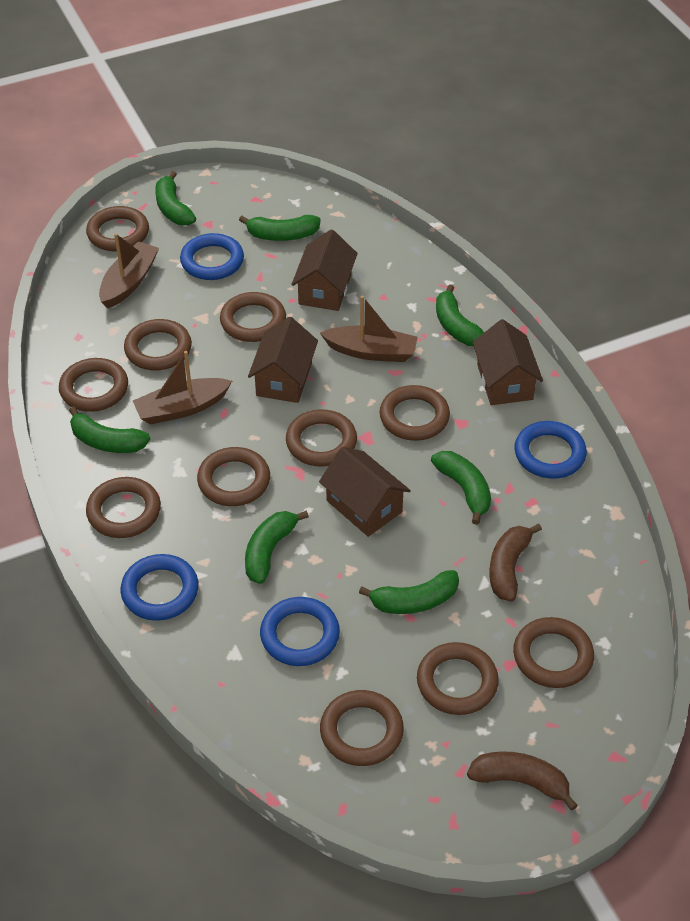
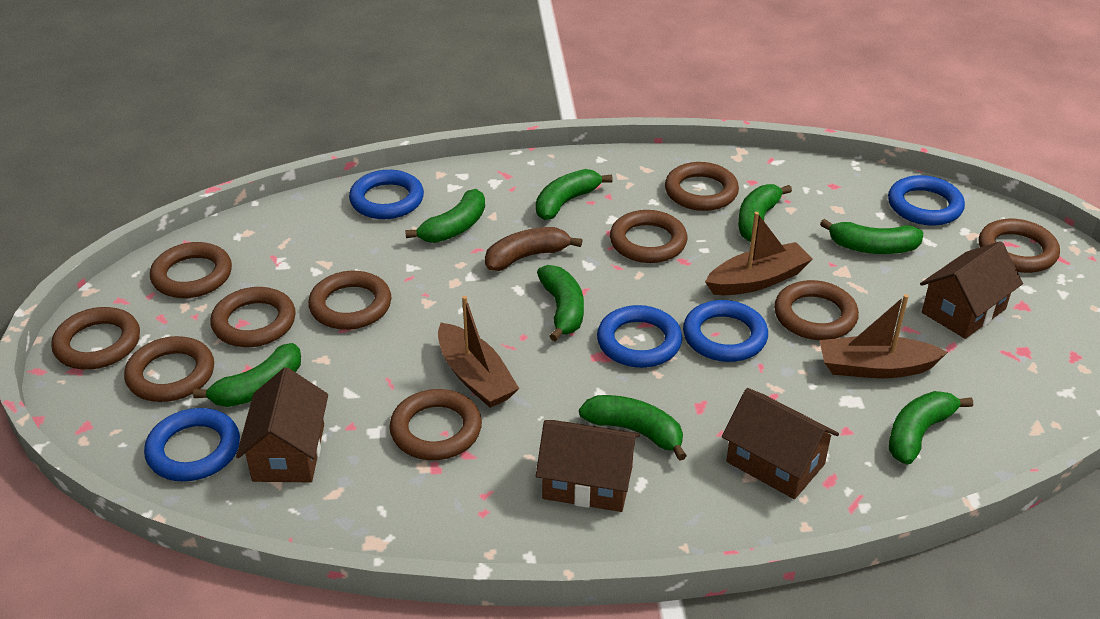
blue ring: 4 -> 5
brown banana: 2 -> 1
brown ring: 11 -> 10
green banana: 7 -> 8

